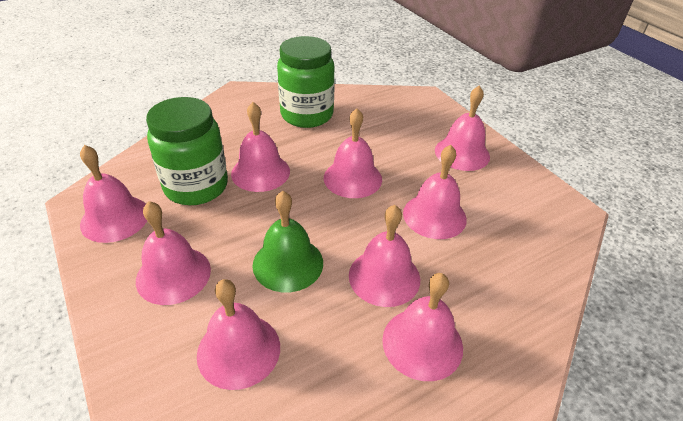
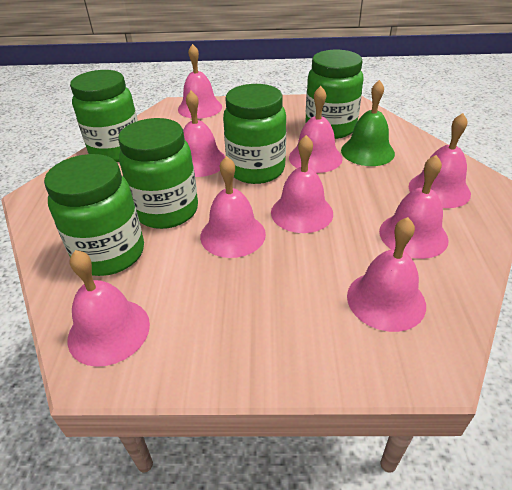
green jar: 2 -> 5

